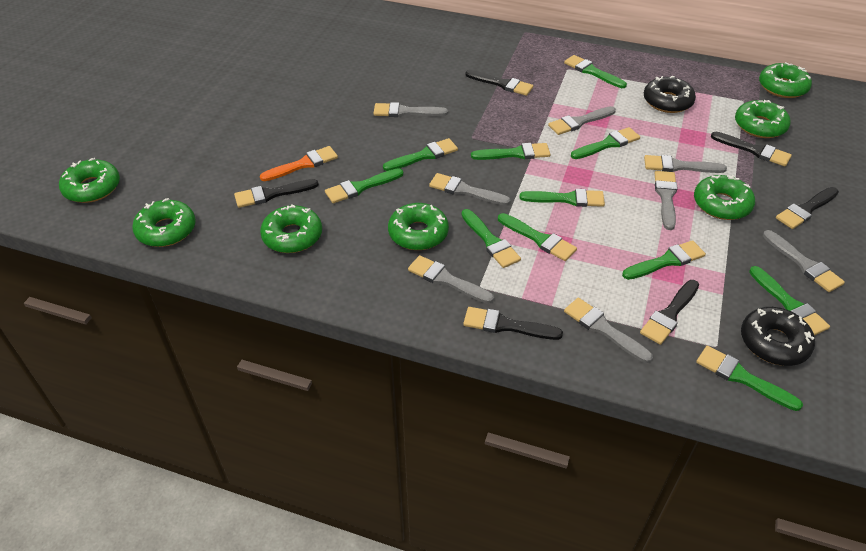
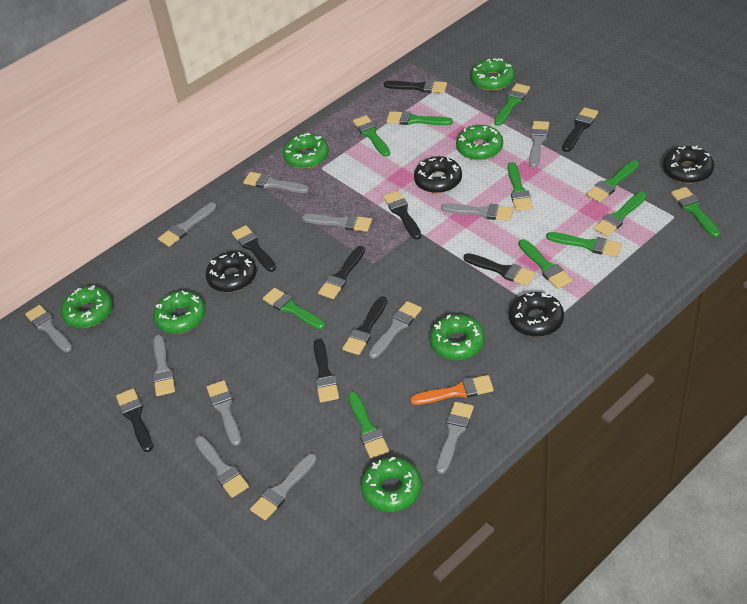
black brush: 6 -> 9
black donut: 2 -> 4
grey brush: 8 -> 12

